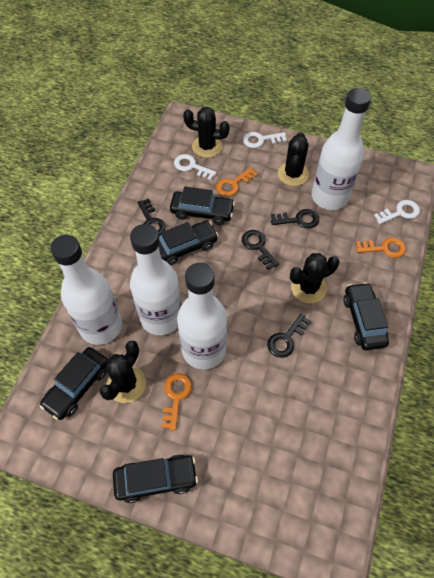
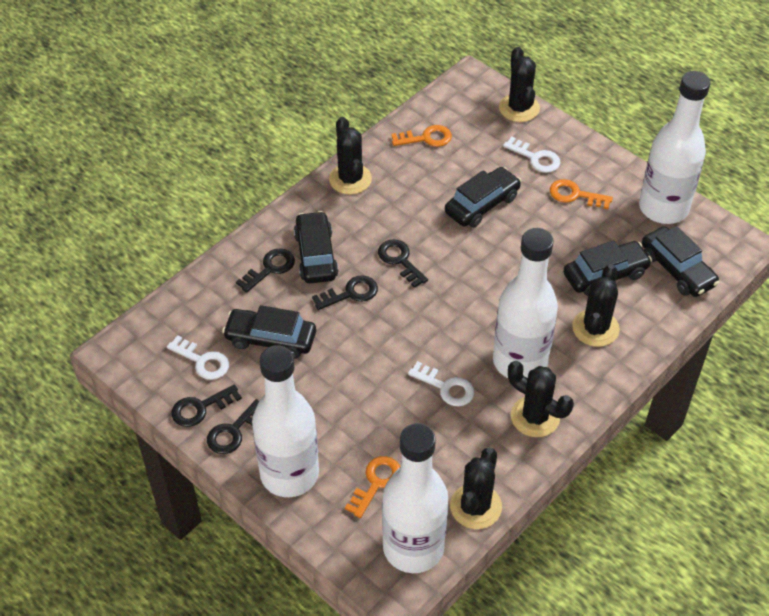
black cactus: 4 -> 5
black key: 4 -> 5

